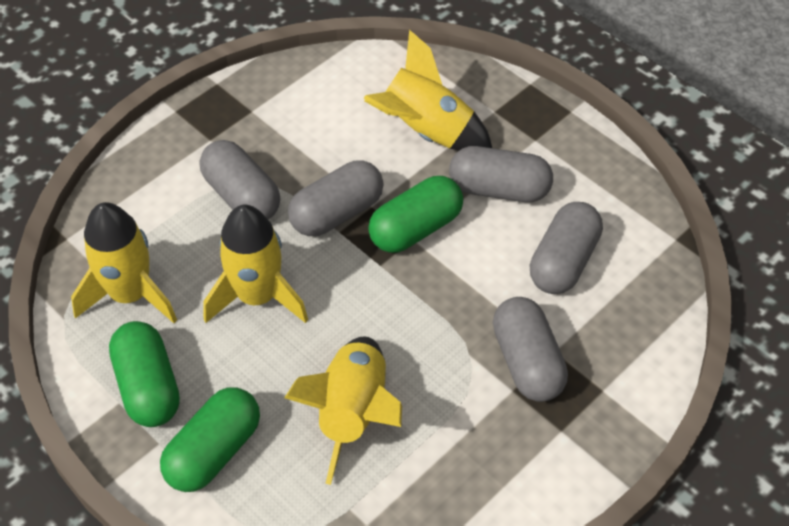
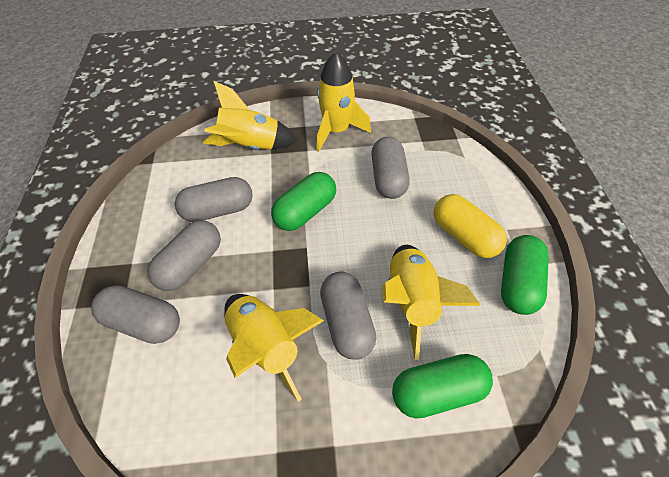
yellow capsule: 0 -> 1

